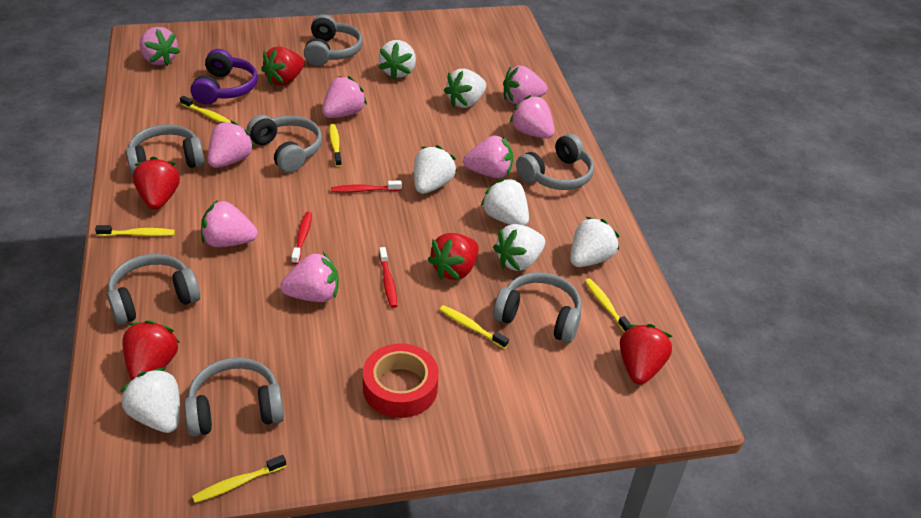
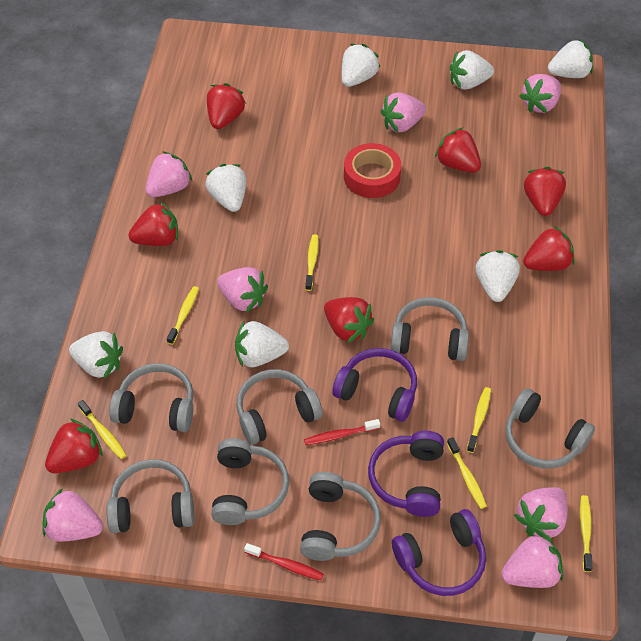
pink strawberry: 8 -> 7
purple headphones: 1 -> 3
red strawberry: 5 -> 7
red toothbrush: 3 -> 2

